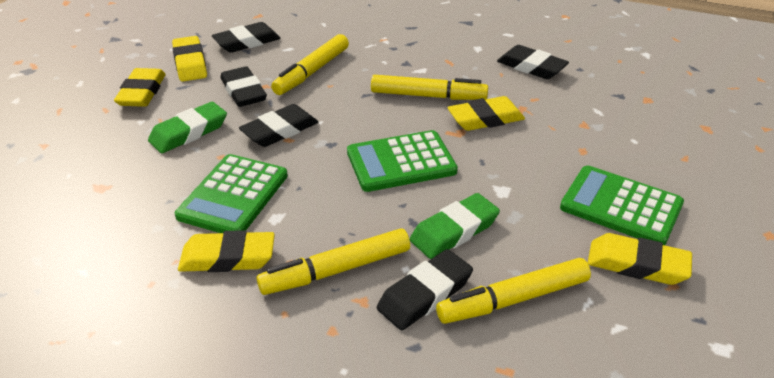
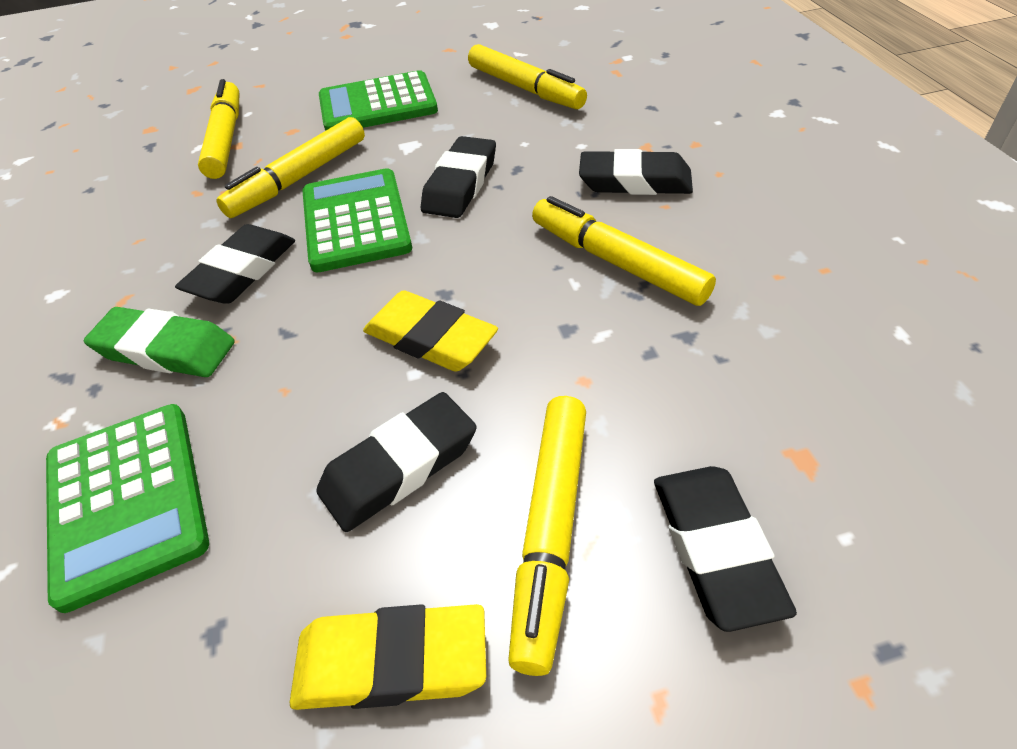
green eraser: 2 -> 1
yellow eraser: 5 -> 2
yellow marker: 4 -> 5

